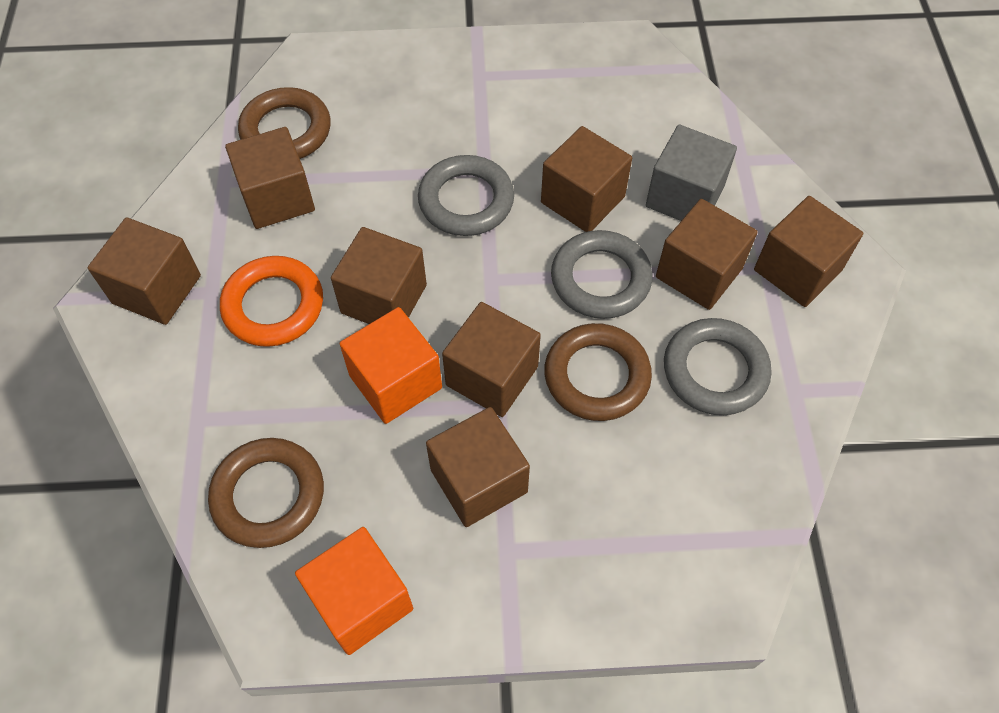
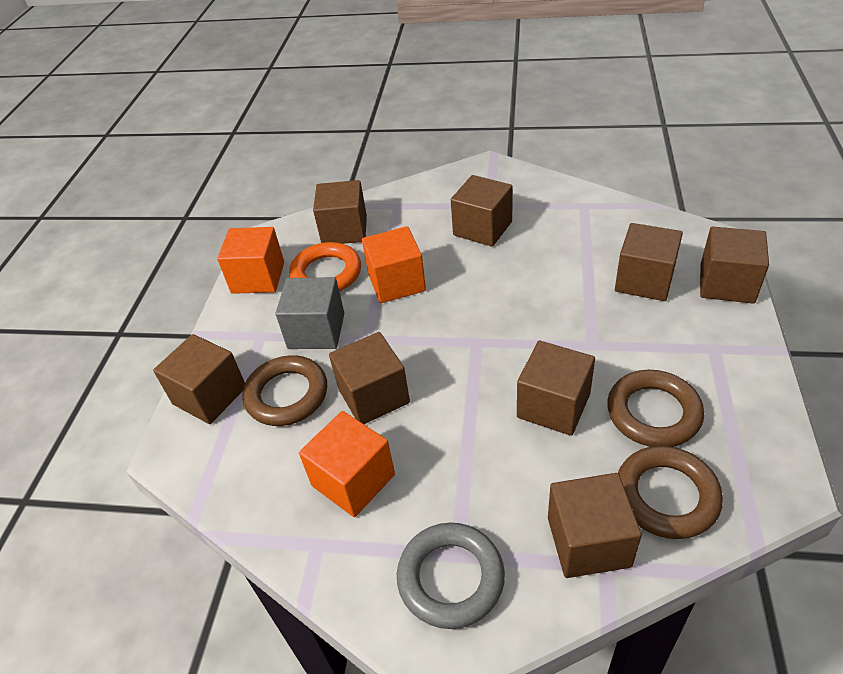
grey ring: 3 -> 1
orange cube: 2 -> 3

